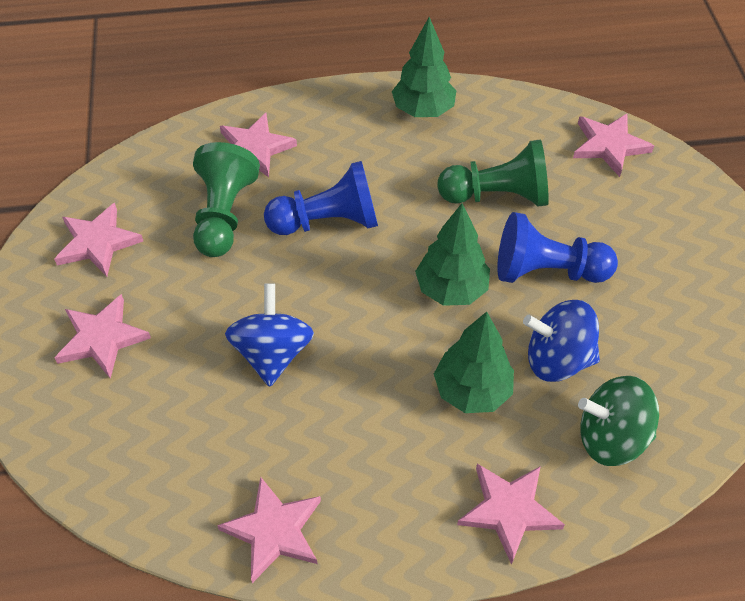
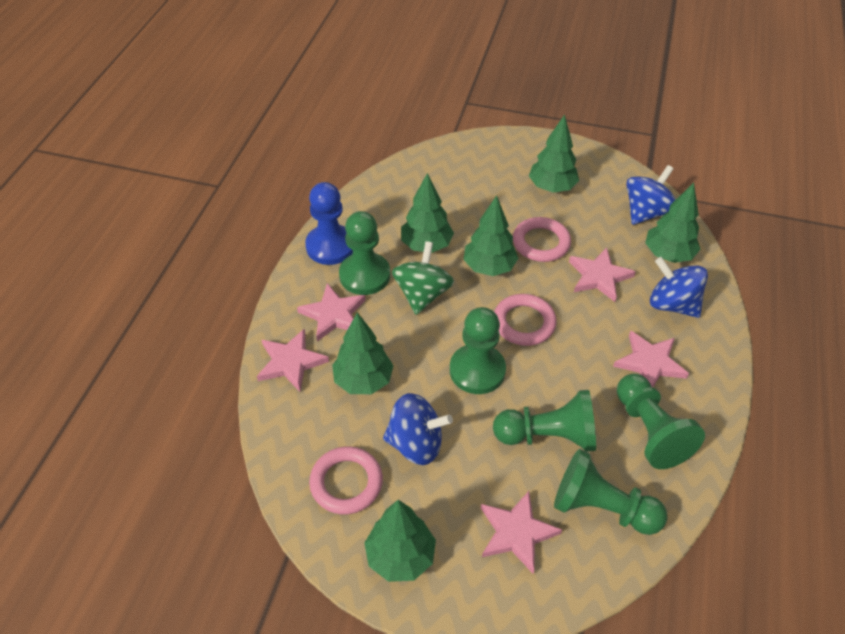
blue pawn: 2 -> 1
blue spinning top: 2 -> 3
green pawn: 2 -> 5
green tree: 3 -> 6
pink ring: 0 -> 3
pink star: 6 -> 5

